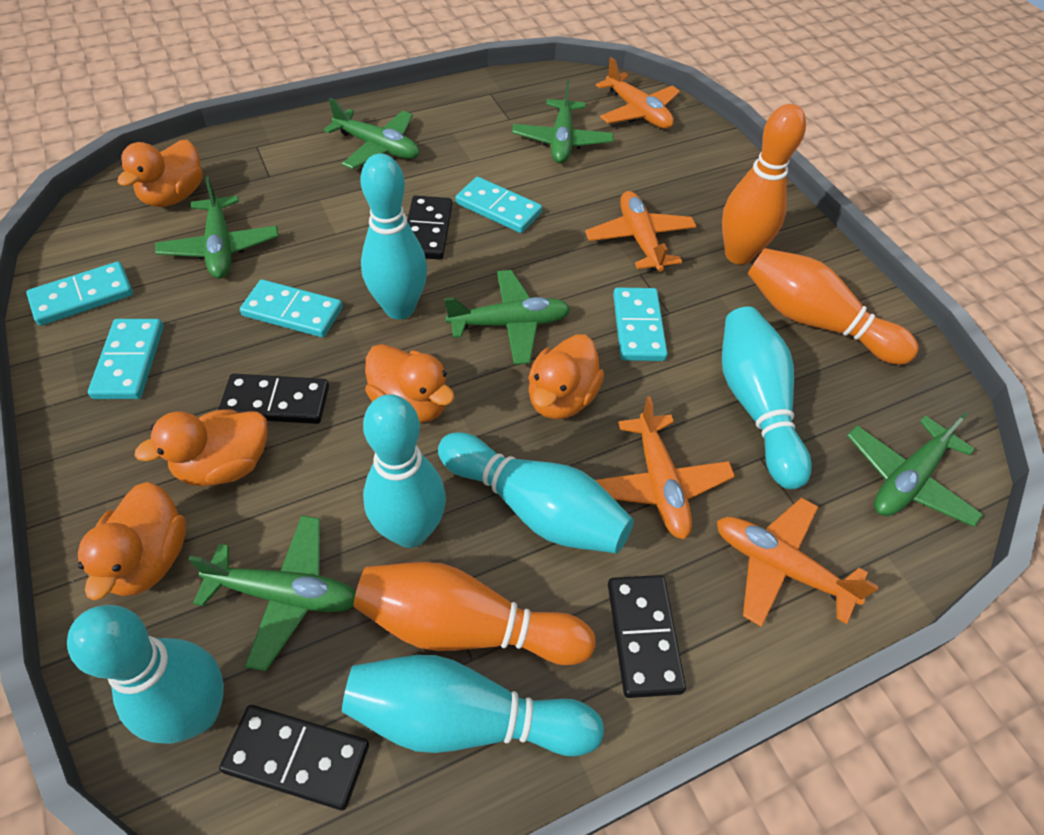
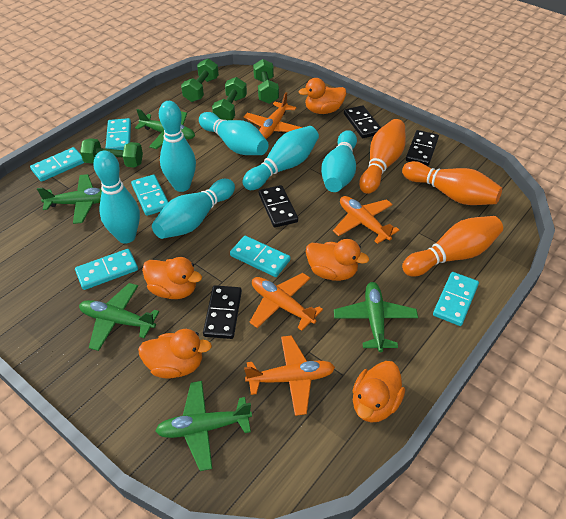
green dumbbell: 0 -> 4
green plane: 6 -> 5
turquoise domino: 5 -> 6

